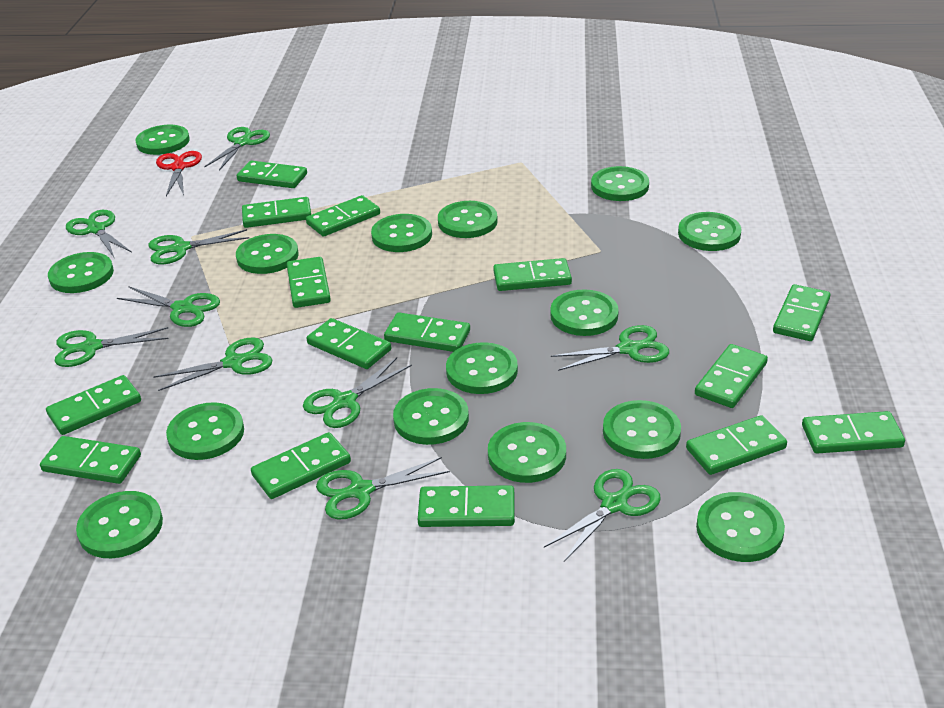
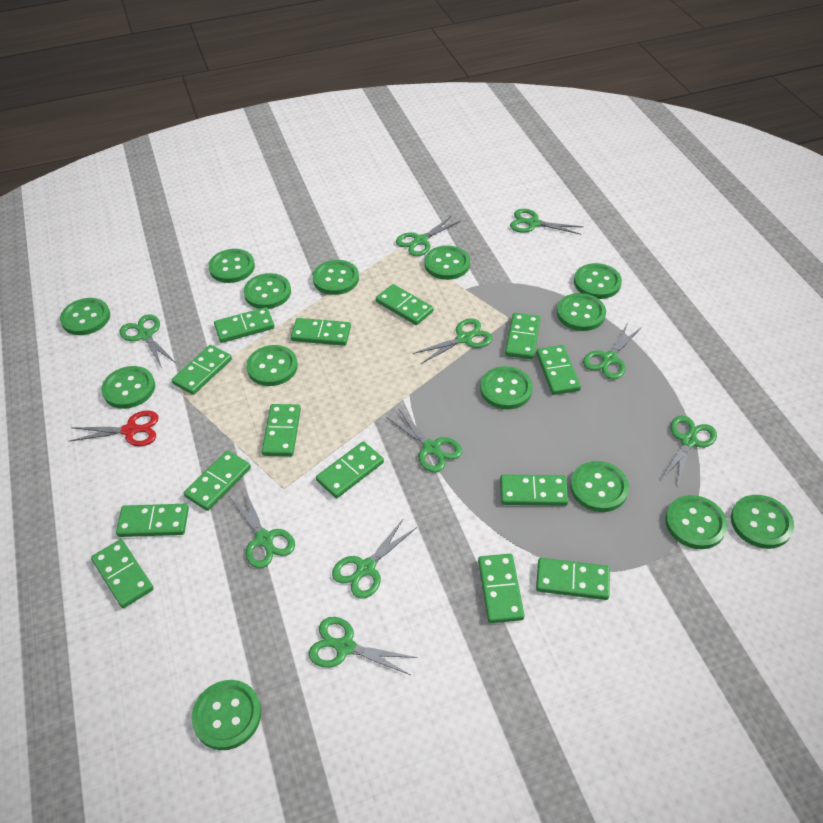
green button: 15 -> 14
green domino: 15 -> 14

